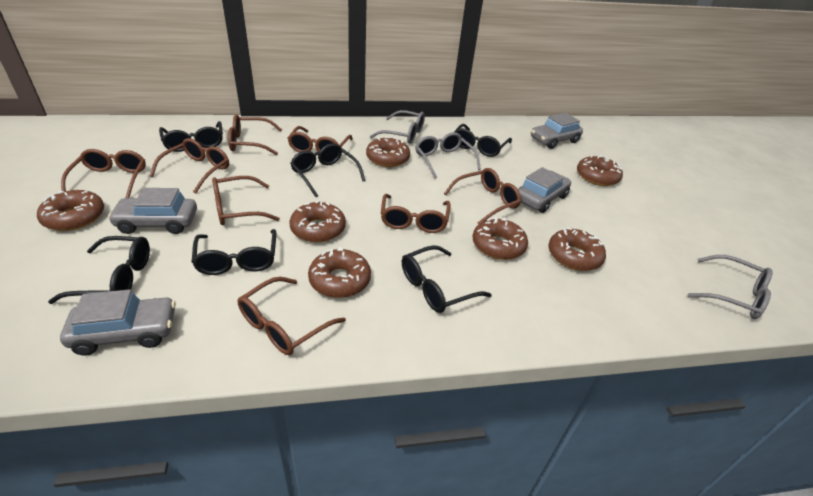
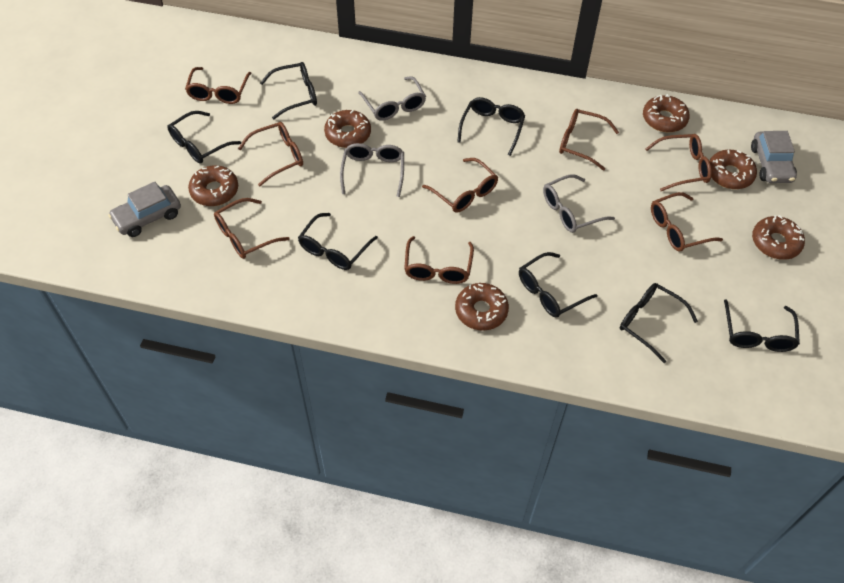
black glasses: 6 -> 7
brown donut: 7 -> 6
grey car: 4 -> 2

